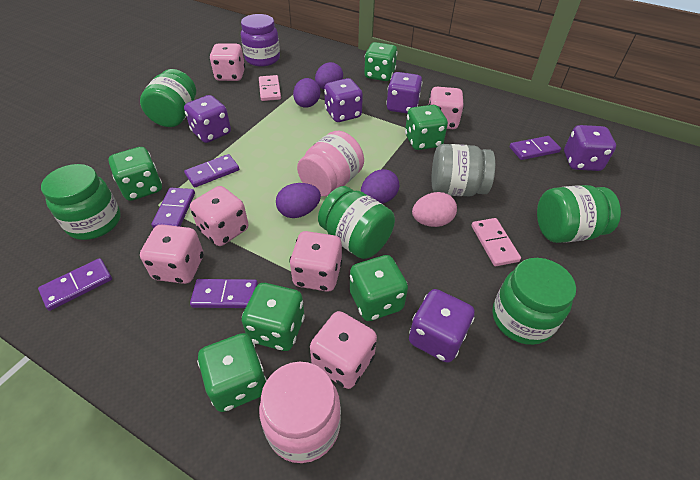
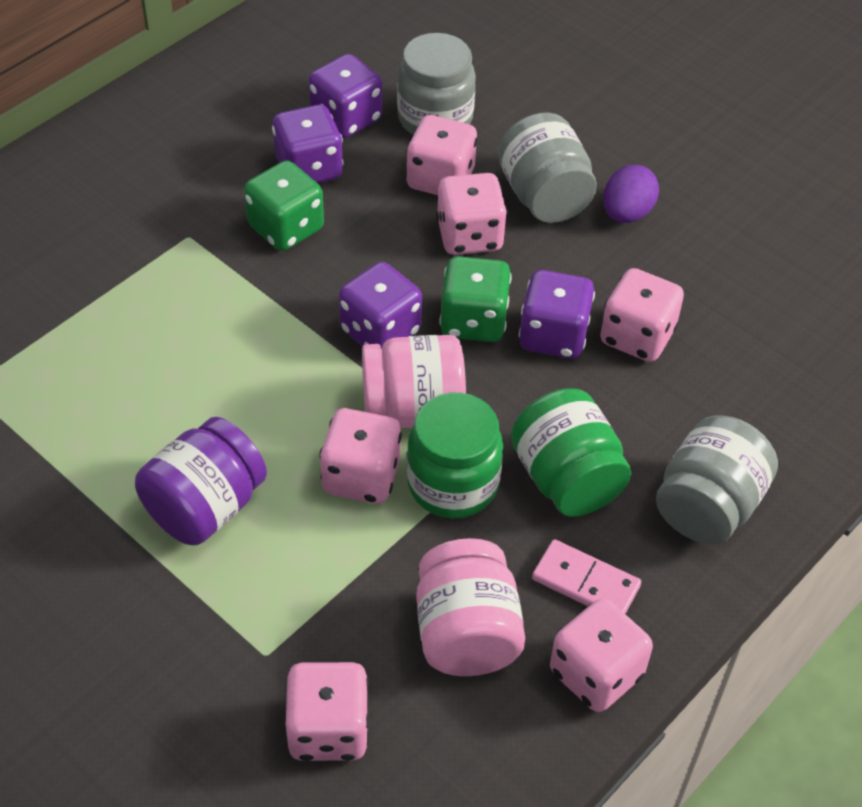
green dice: 6 -> 2
green jar: 5 -> 2
grey jar: 1 -> 3
pink domino: 2 -> 1
pink egg: 1 -> 0
purple dice: 5 -> 4
purple domino: 5 -> 0
purple egg: 4 -> 1

